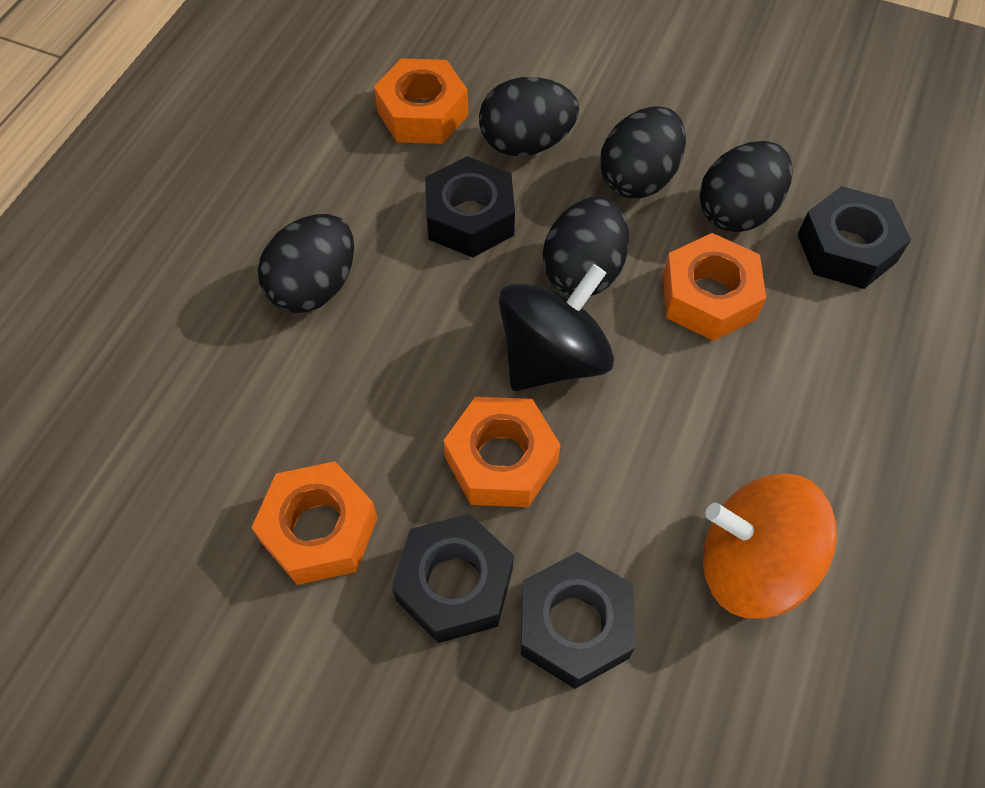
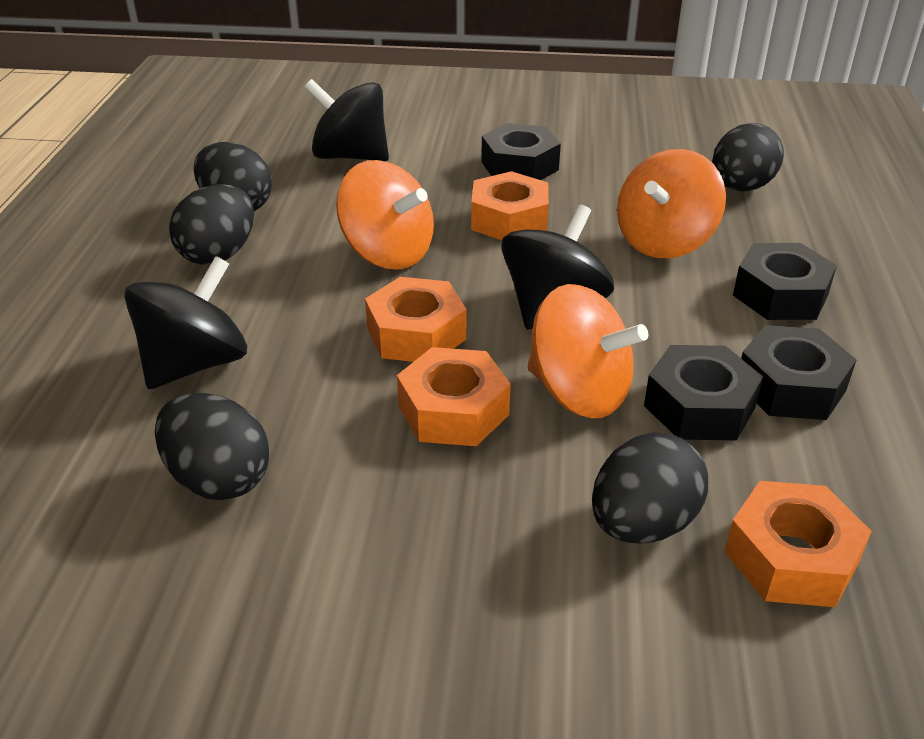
black spinning top: 1 -> 3
orange spinning top: 1 -> 3

